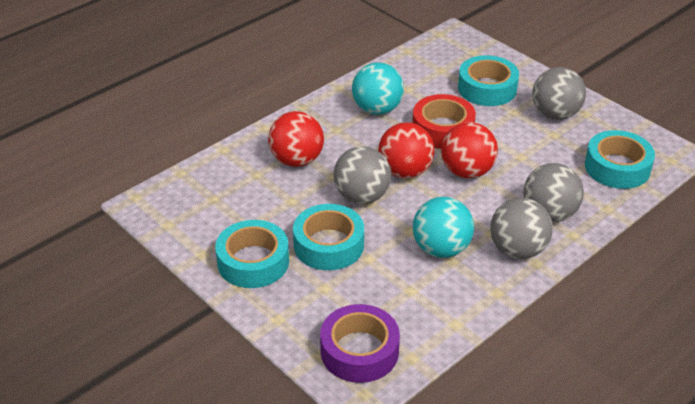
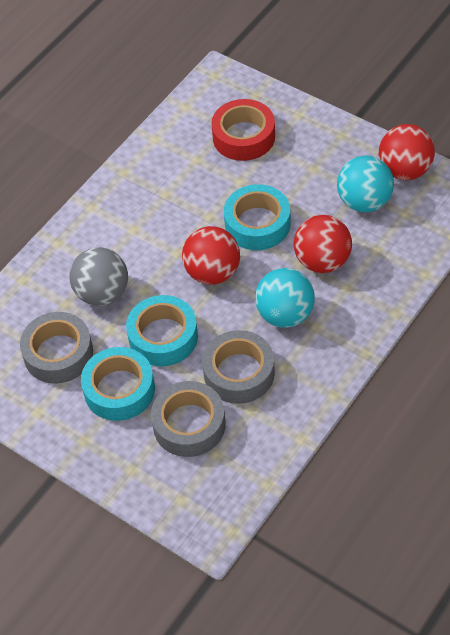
grey ball: 4 -> 1
grey tape: 0 -> 3
purple tape: 1 -> 0
turquoise tape: 4 -> 3

